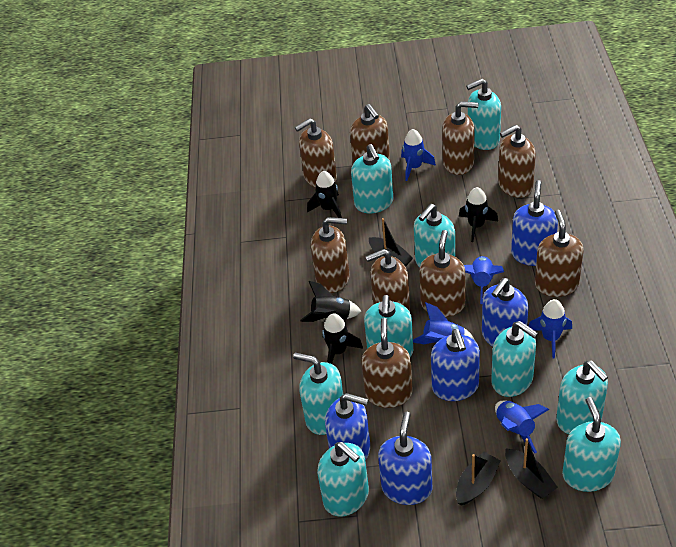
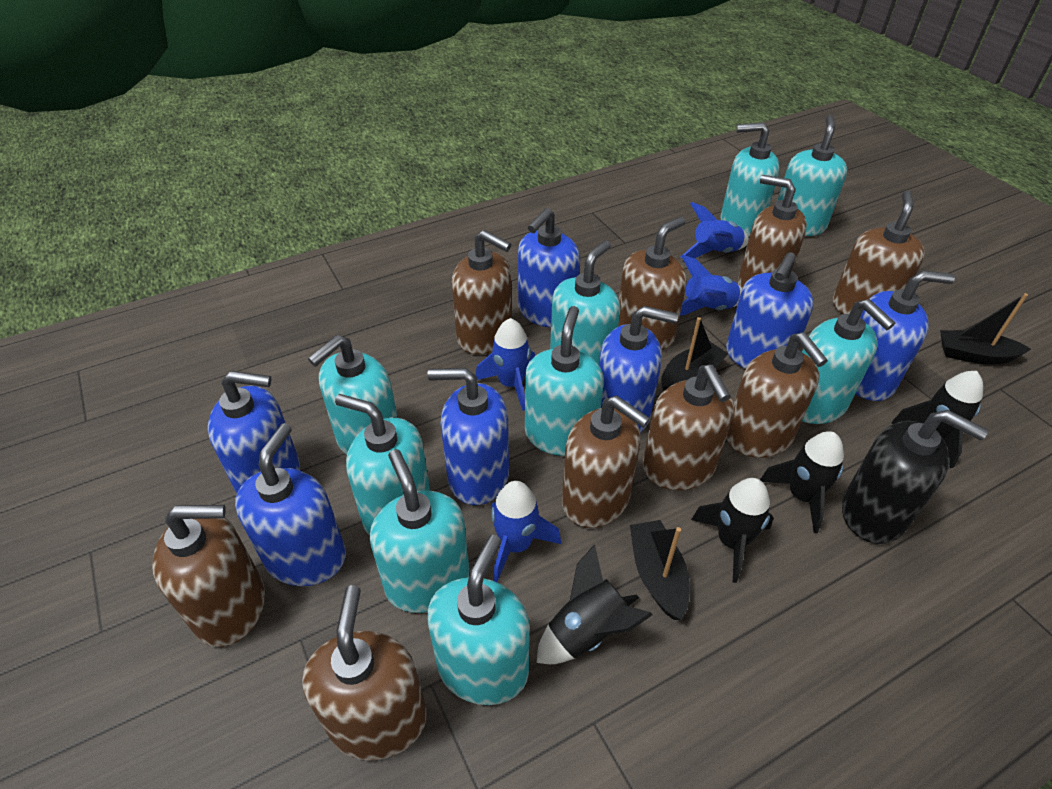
black soap dispenser: 0 -> 1
blue rocket: 5 -> 4
blue soap dispenser: 5 -> 7

